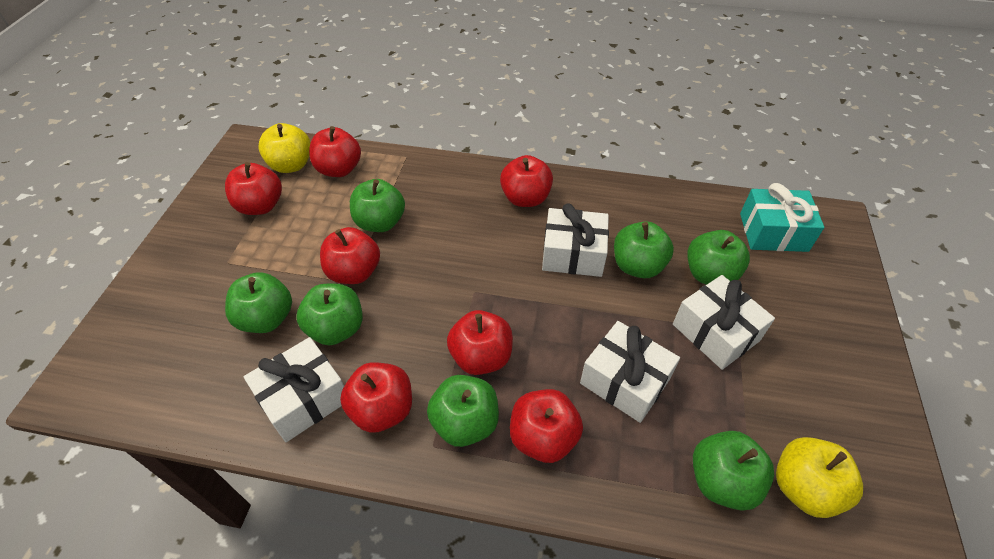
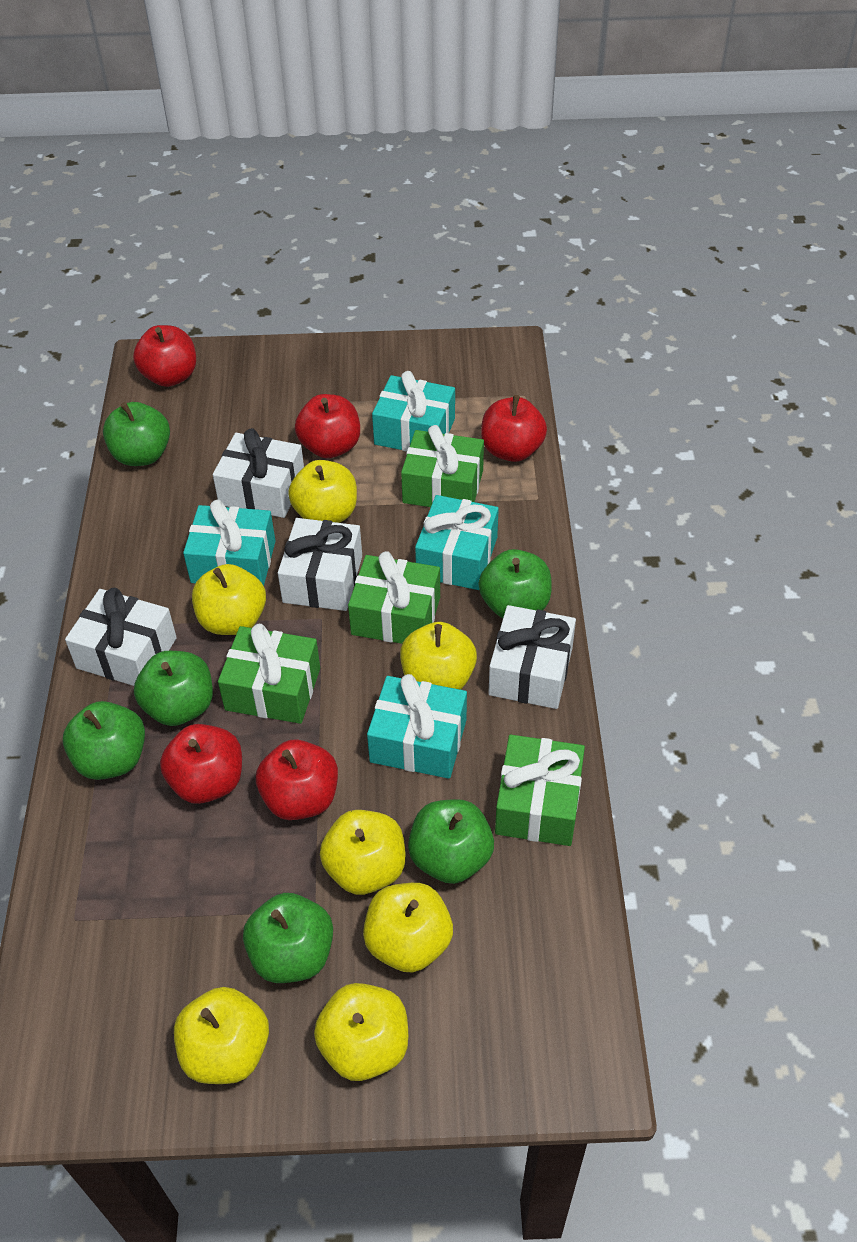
green apple: 7 -> 6
green gift: 0 -> 4
red apple: 7 -> 5
turquoise gift: 1 -> 4
yellow apple: 2 -> 7

